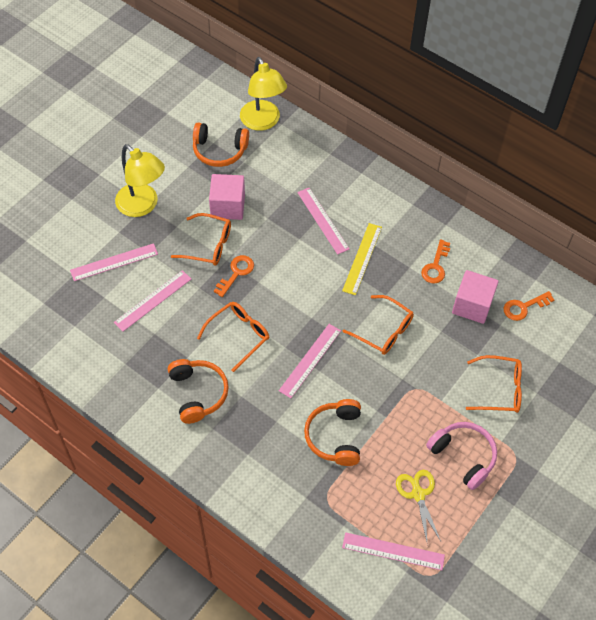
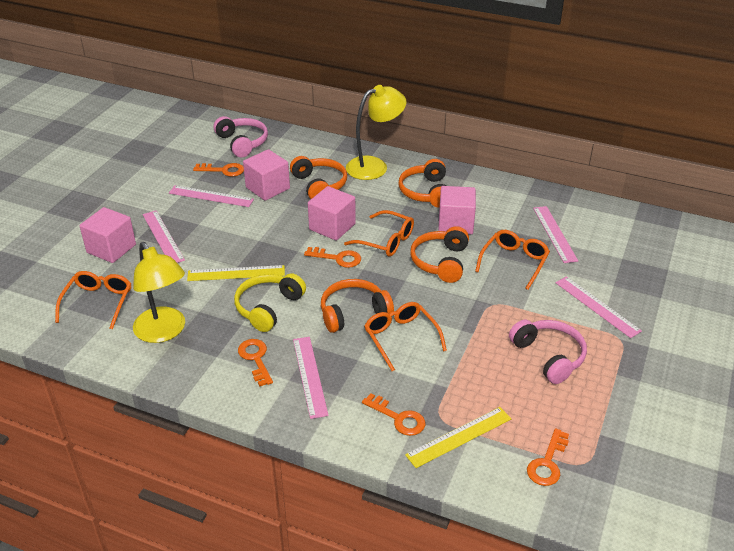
orange headphones: 3 -> 4
orange key: 3 -> 5
pink cube: 2 -> 4
pink headphones: 1 -> 2
yellow headphones: 0 -> 1
yellow ruler: 1 -> 2
yellow scissors: 1 -> 0

